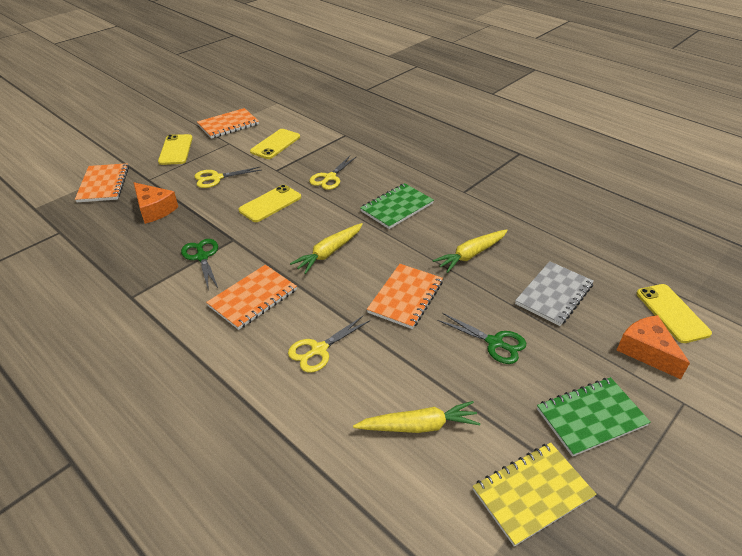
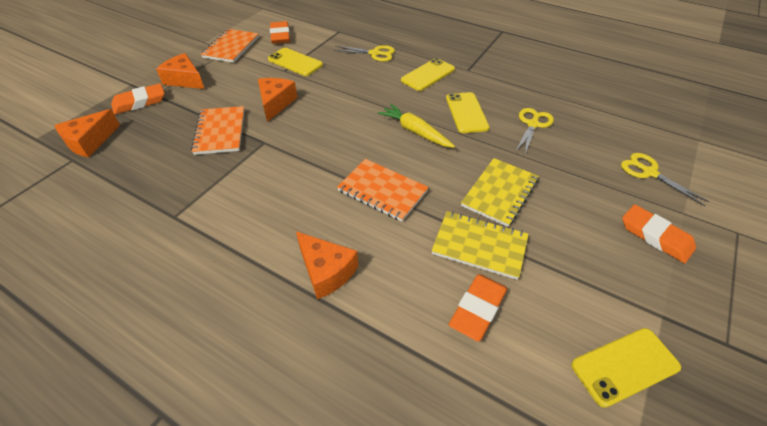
green notebook: 2 -> 0
green scissors: 2 -> 0
grey notebook: 1 -> 0
orange cheese: 2 -> 4
orange eraser: 0 -> 4
orange notebook: 4 -> 3
yellow carrot: 3 -> 1
yellow notebook: 1 -> 2

